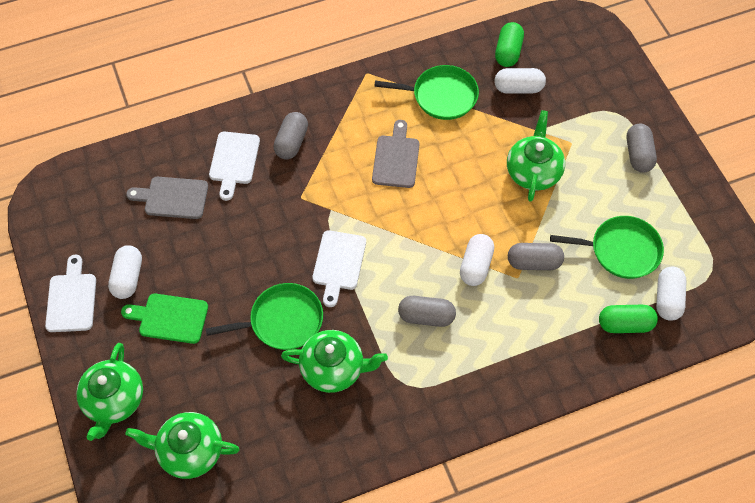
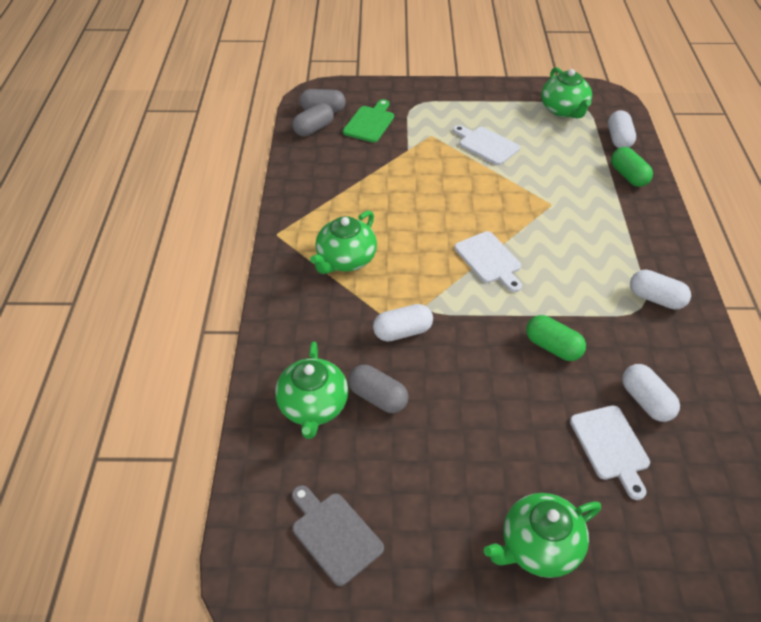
green pan: 3 -> 0
grey capsule: 4 -> 3
grey cutting board: 2 -> 1

